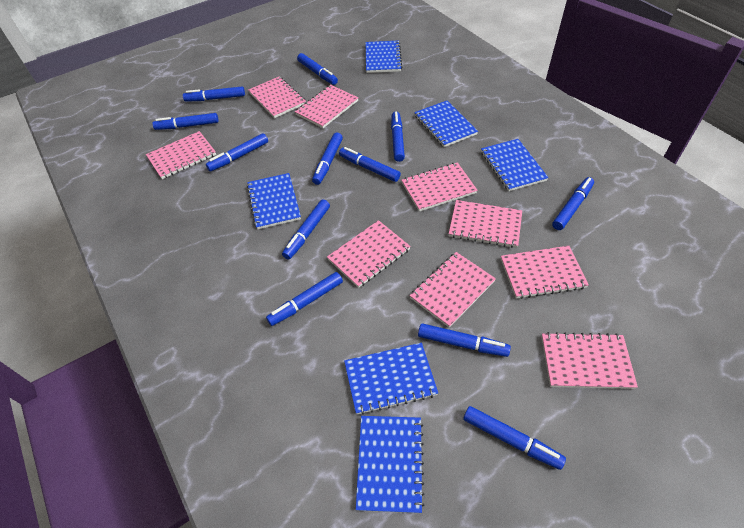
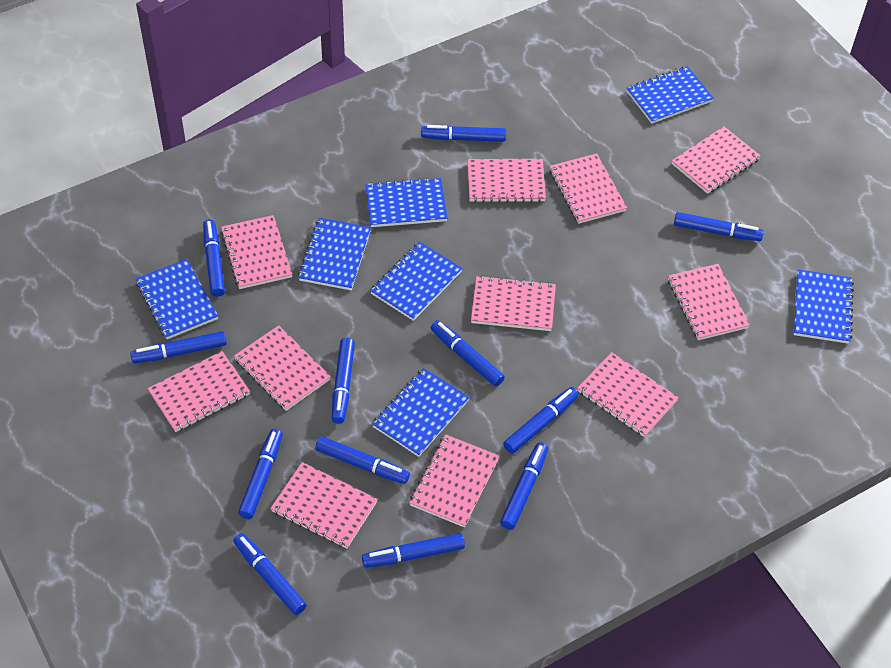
blue notebook: 6 -> 7
pink notebook: 9 -> 11

